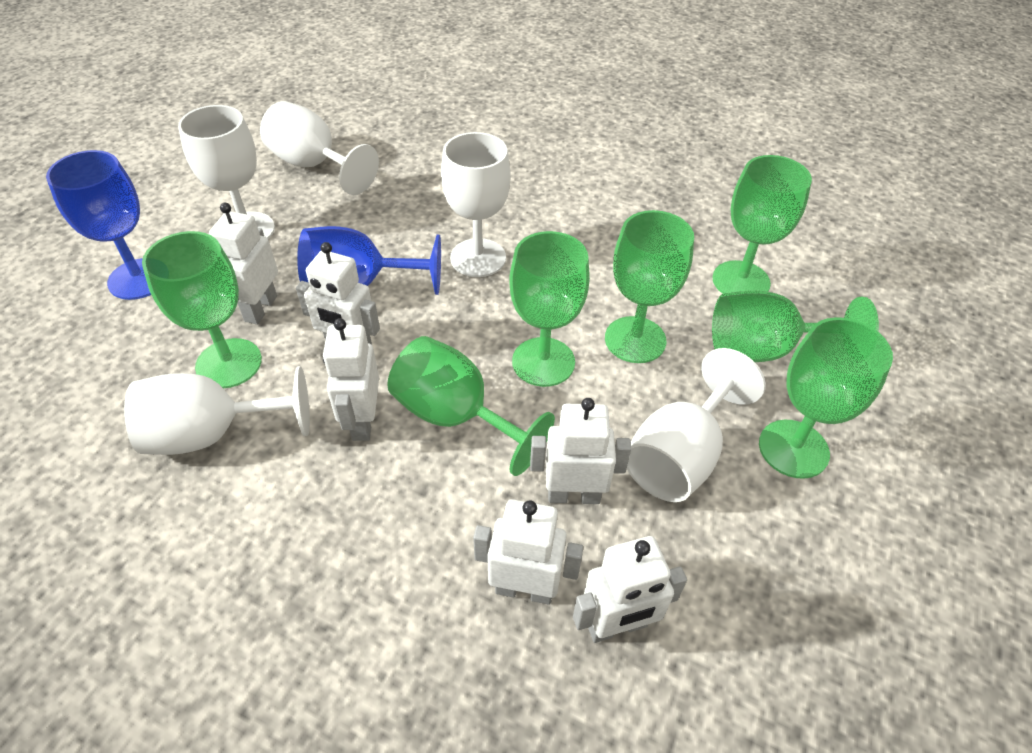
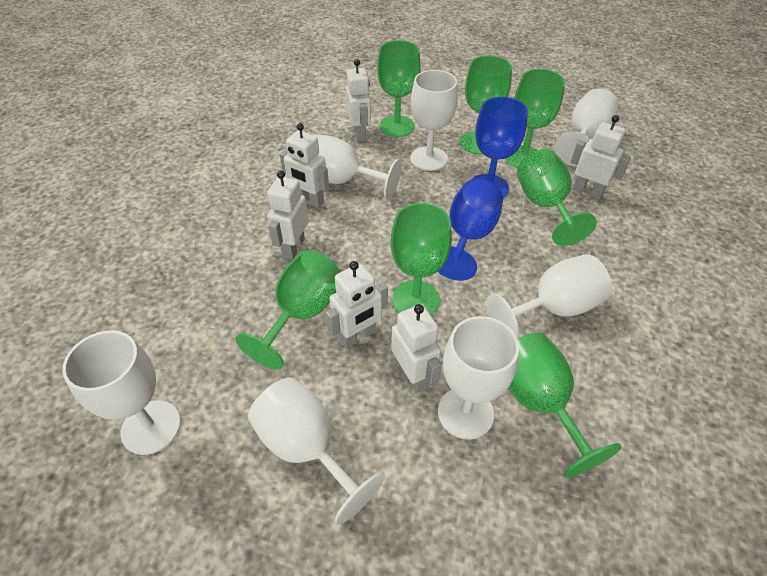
white goblet: 5 -> 7

